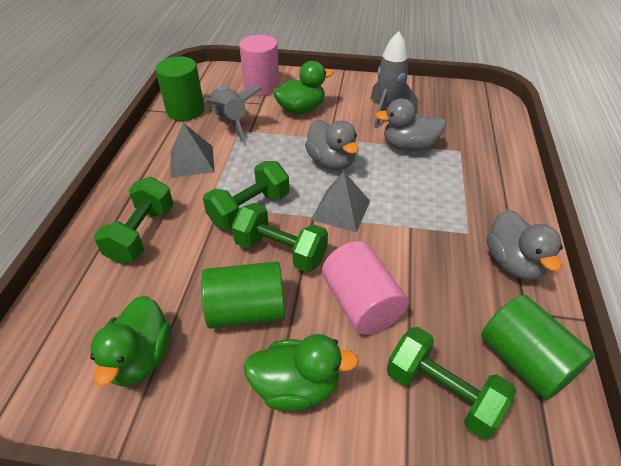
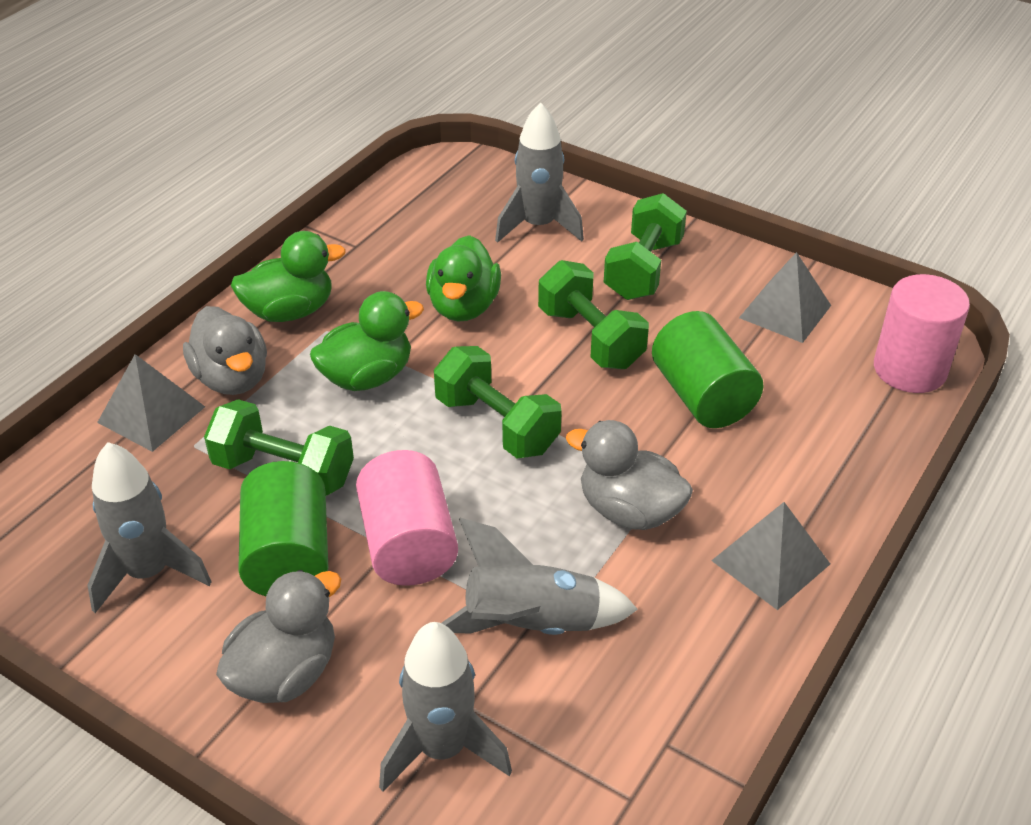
green cylinder: 3 -> 2
grey pyramid: 2 -> 3
grey rocket: 2 -> 4

